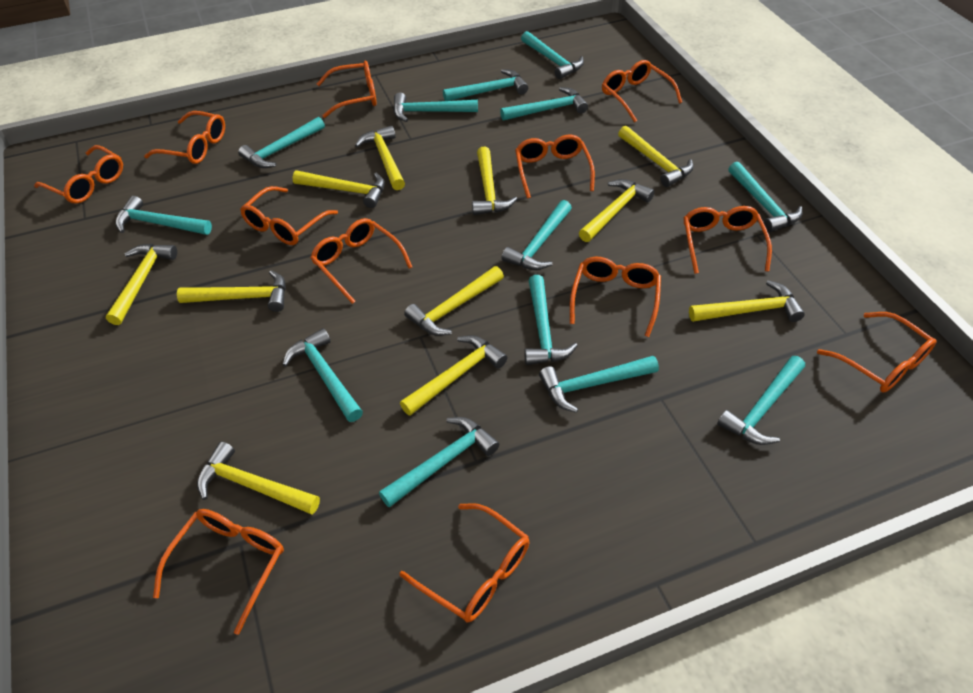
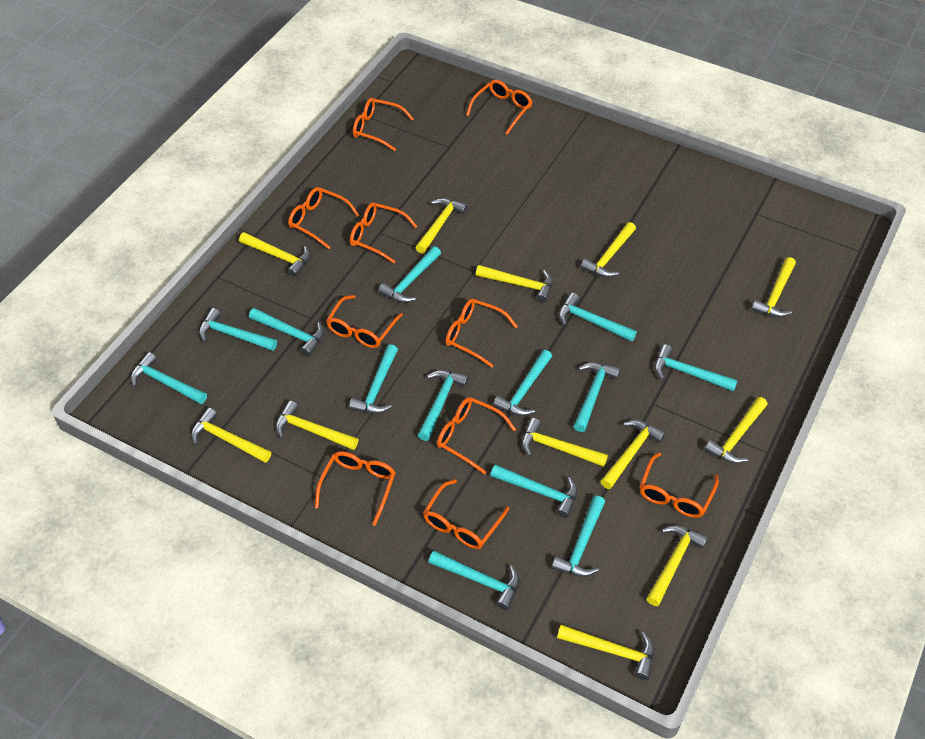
orange glasses: 12 -> 10
yellow hammer: 11 -> 12

